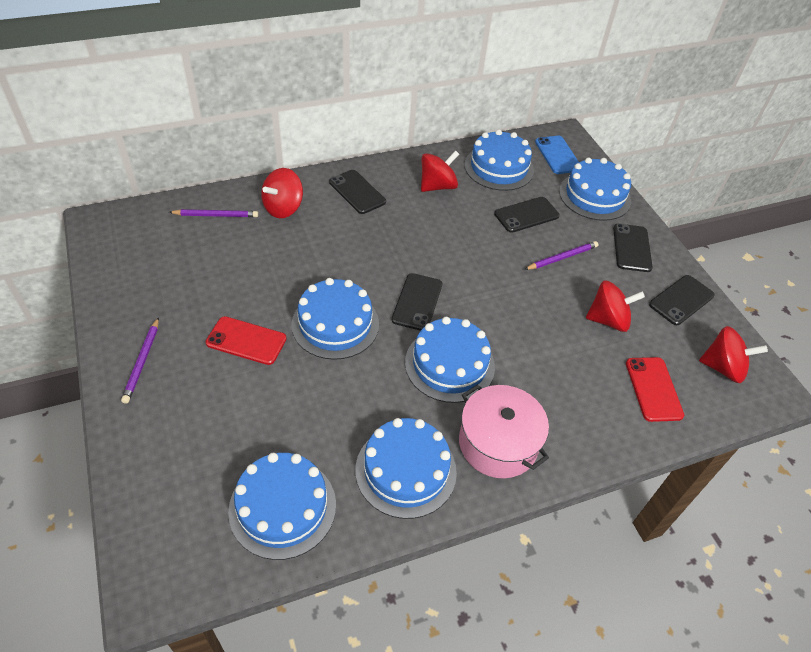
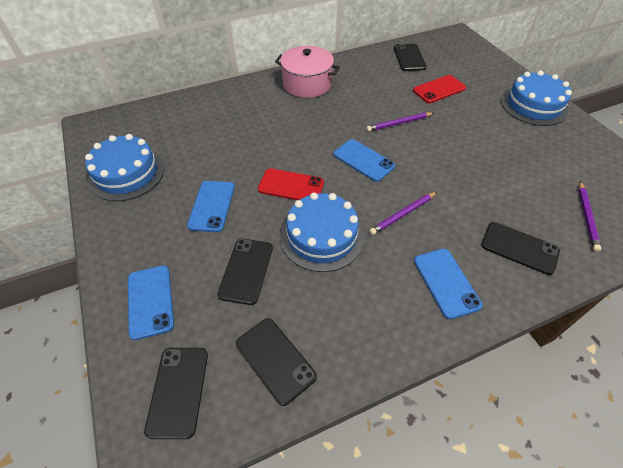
blue cake: 6 -> 3
blue phone: 1 -> 4
red spinning top: 4 -> 0

